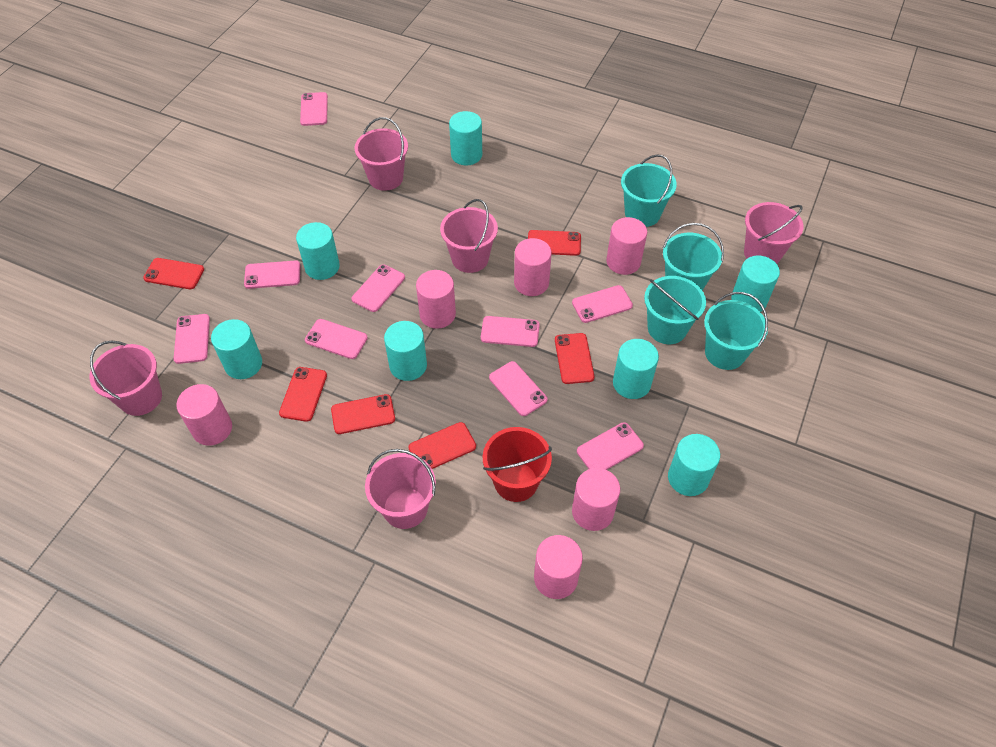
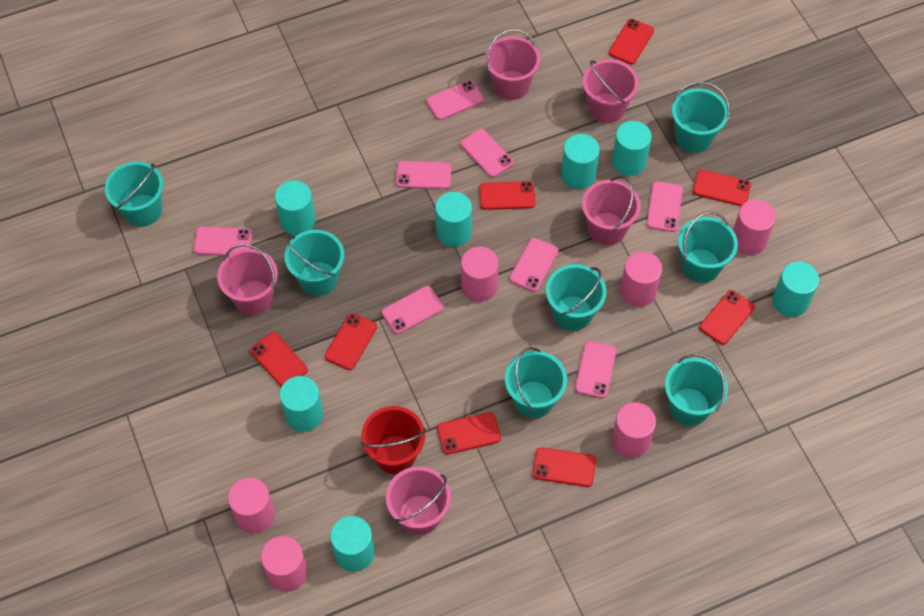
pink phone: 9 -> 8
red phone: 6 -> 8
turquoise bucket: 4 -> 7

